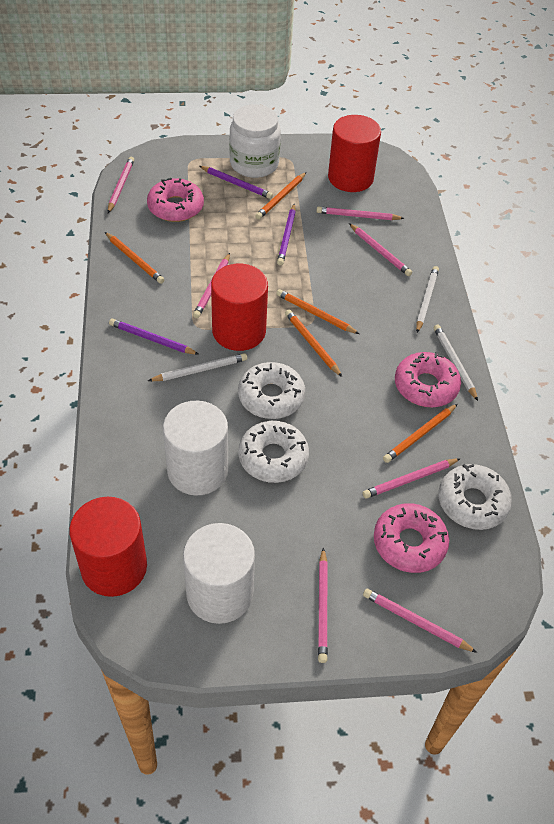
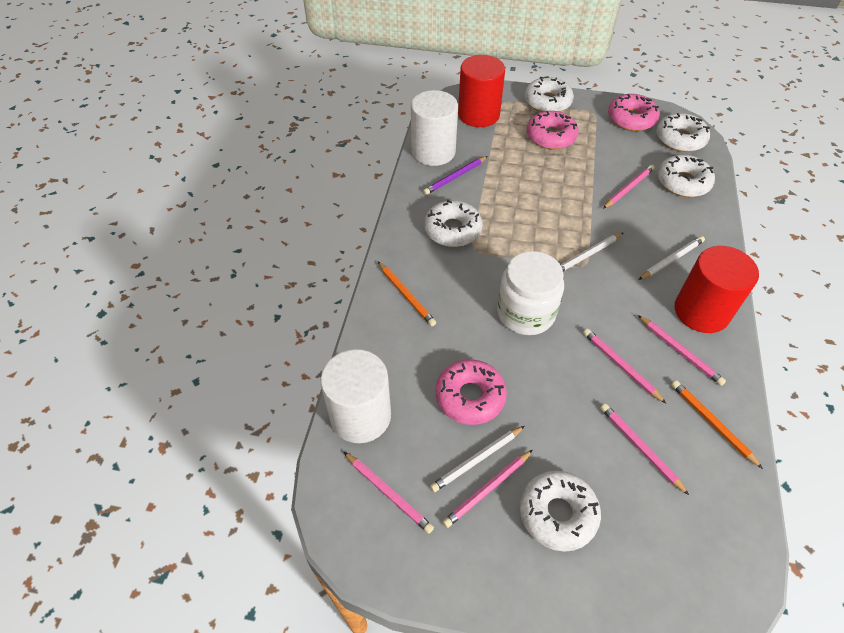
orange pencil: 5 -> 2
pink pencil: 7 -> 6
purple pencil: 3 -> 1
red cylinder: 3 -> 2
white donut: 3 -> 5

